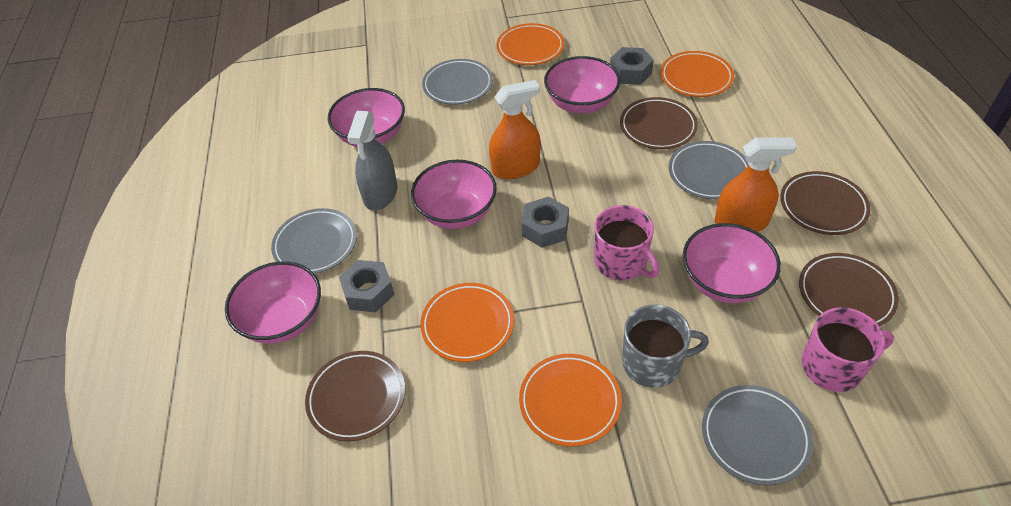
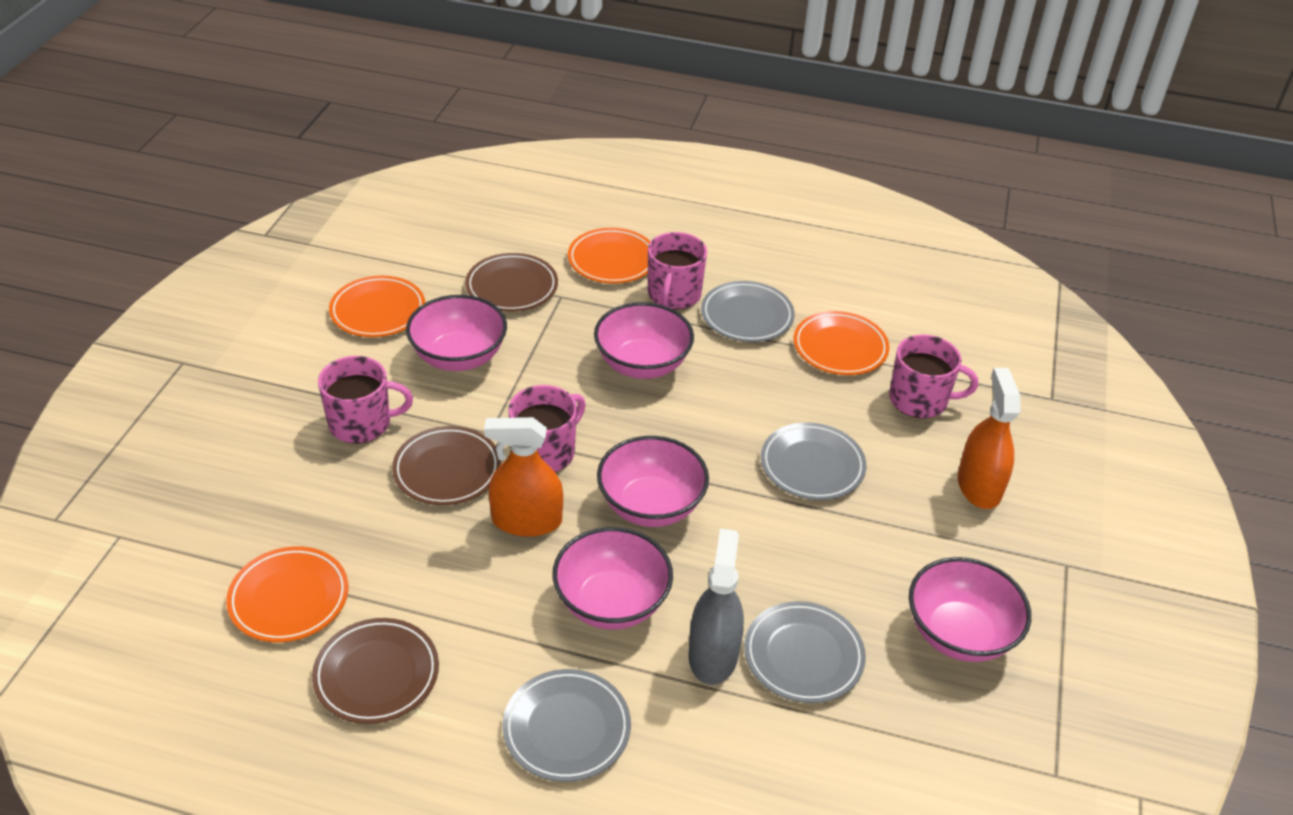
brown plate: 4 -> 3
grey mug: 1 -> 0
grey nut: 3 -> 0
pink mug: 2 -> 4

